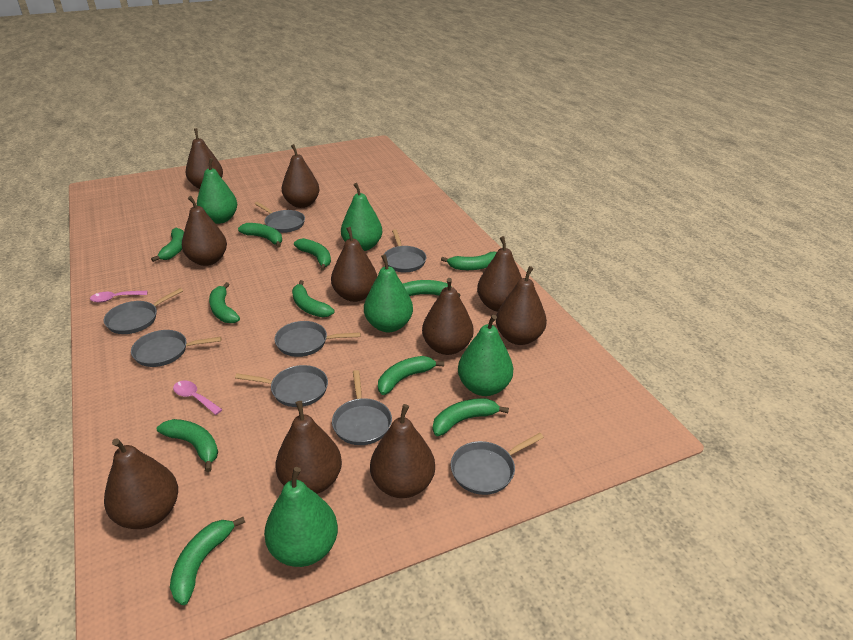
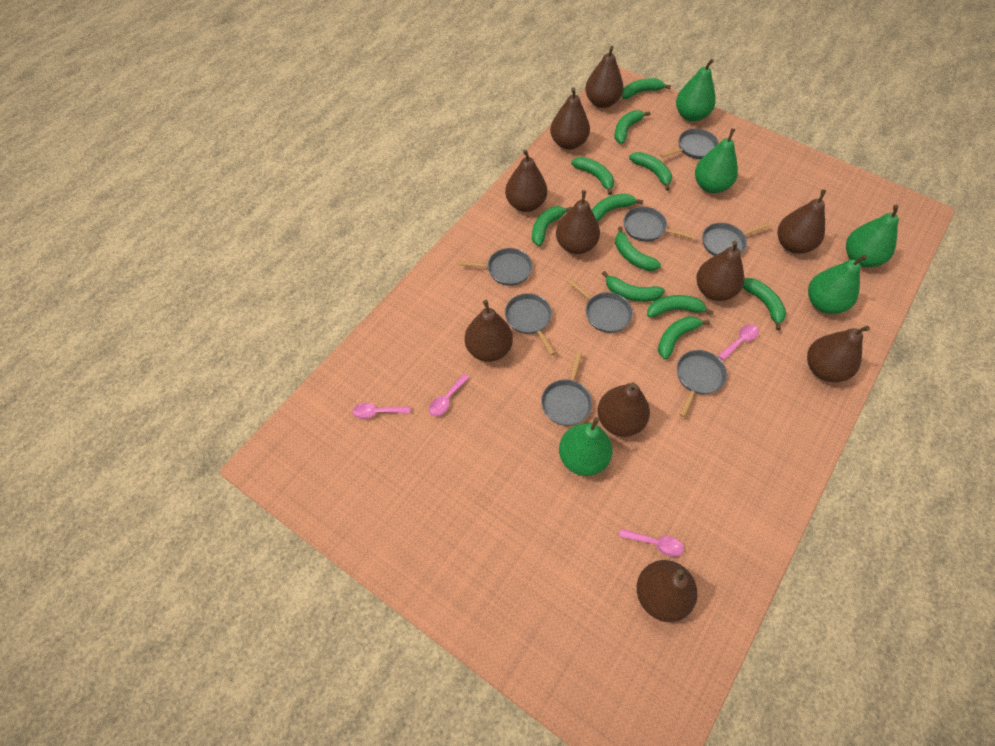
pink spoon: 2 -> 4

